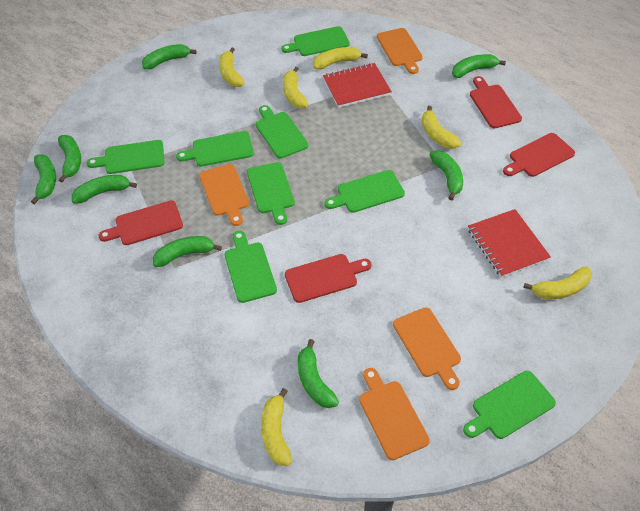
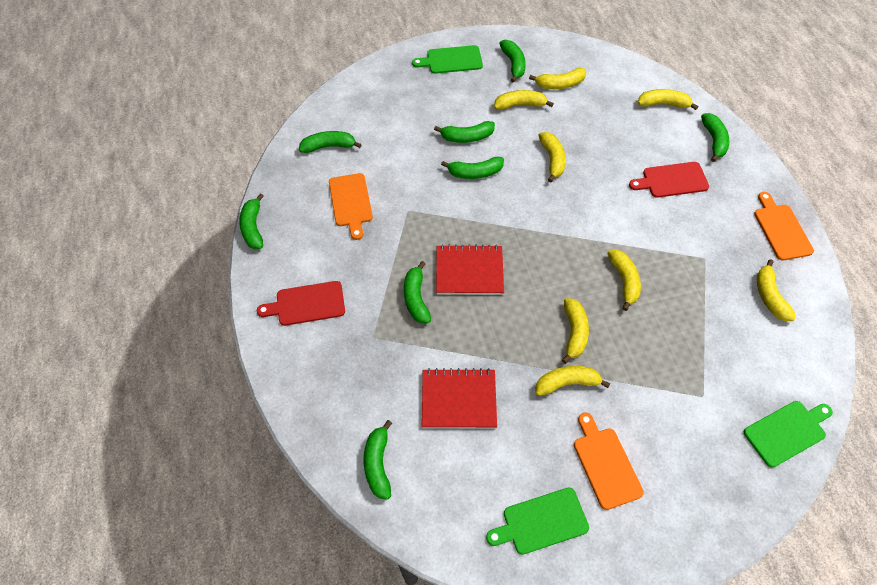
green cutting board: 8 -> 3
orange cutting board: 4 -> 3
red cutting board: 4 -> 2
yellow banana: 6 -> 8

